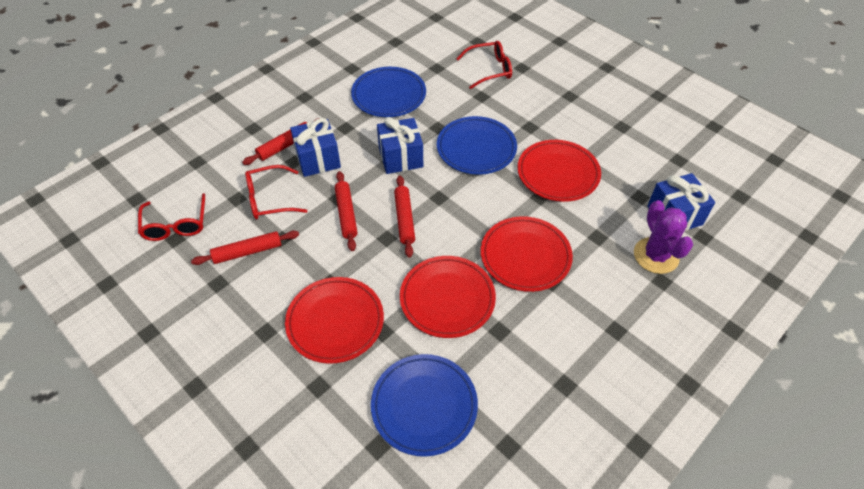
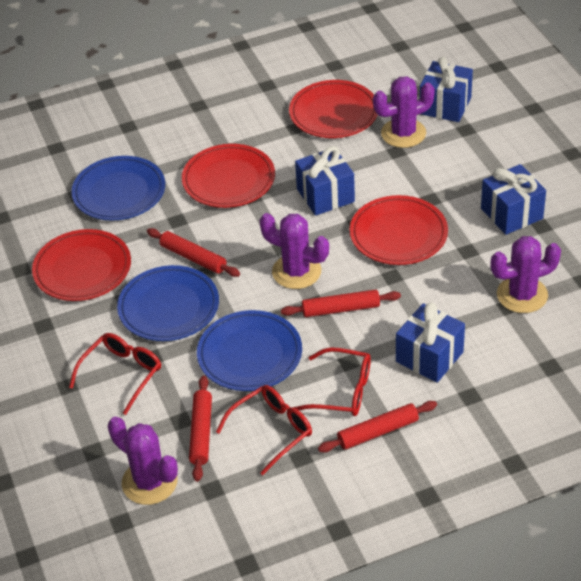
blue gift: 3 -> 4
purple cactus: 1 -> 4

